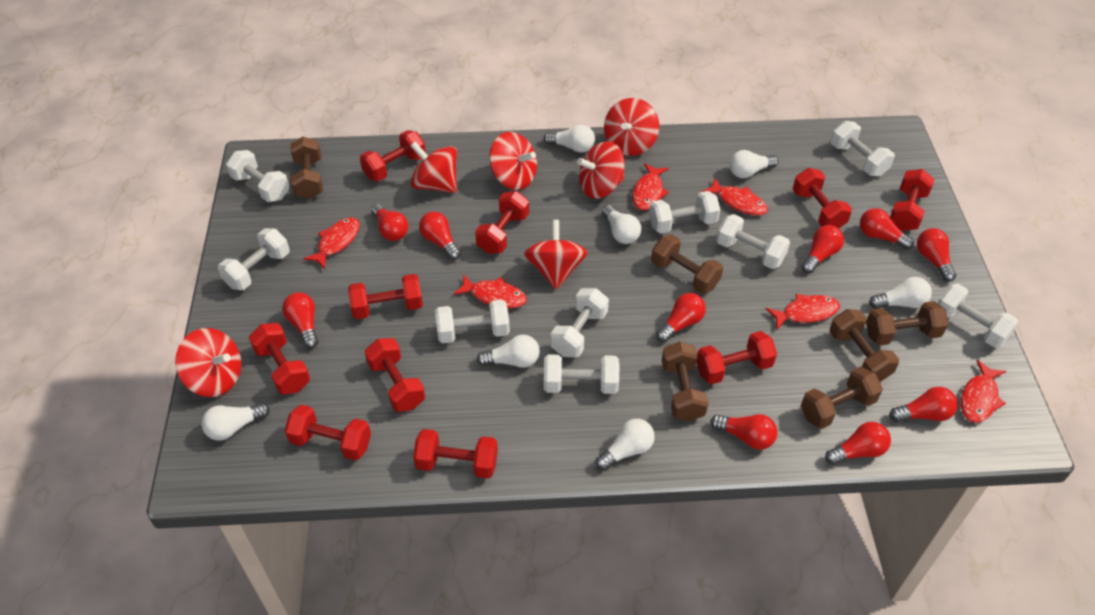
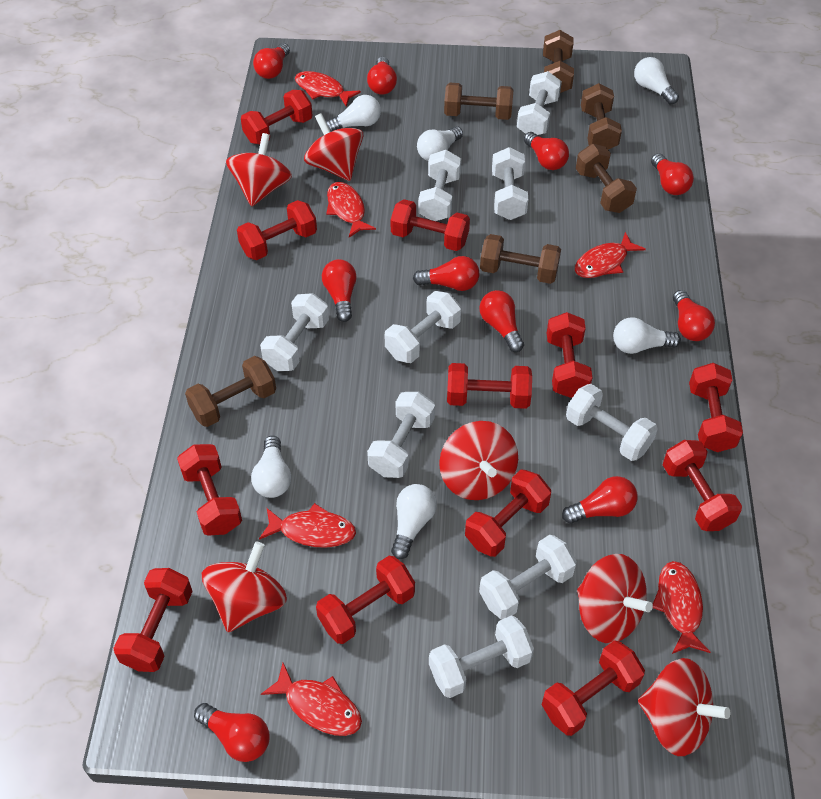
red dumbbell: 10 -> 12
white light bulb: 7 -> 6

